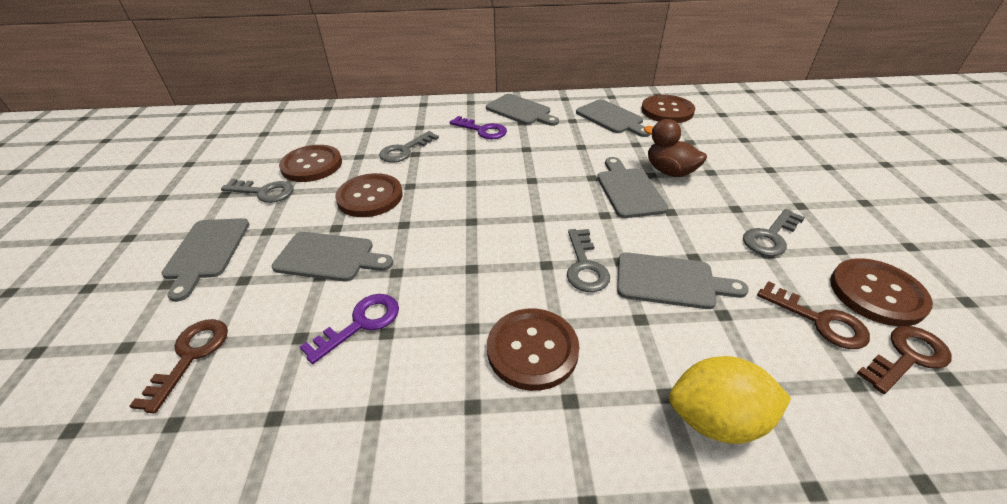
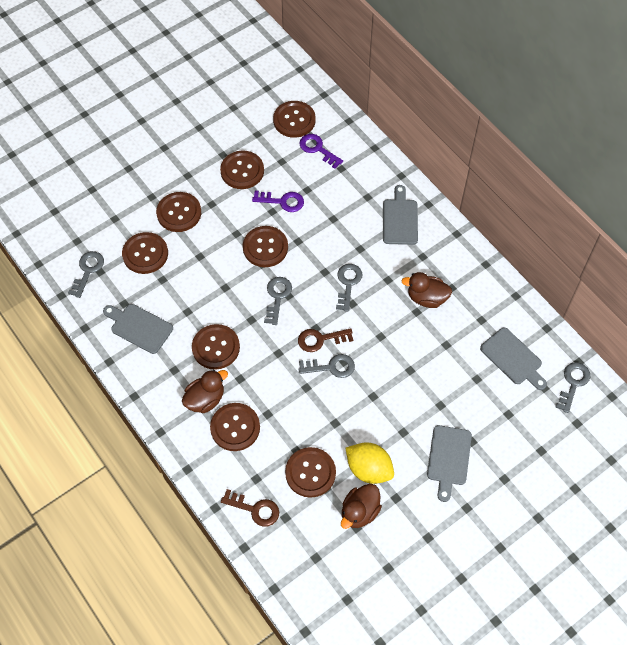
brown button: 5 -> 8
brown duck: 1 -> 3
brown key: 3 -> 2
grey cutting board: 6 -> 4
grey key: 4 -> 5

